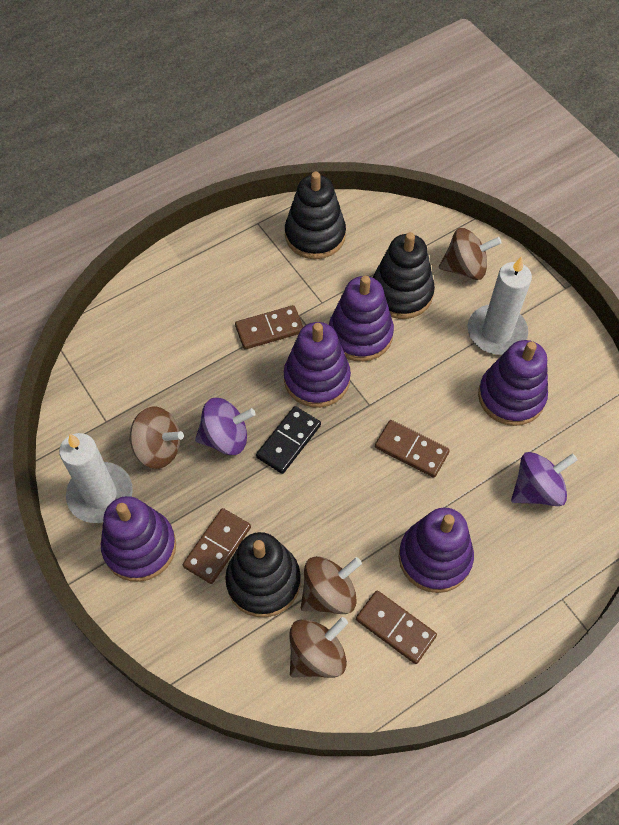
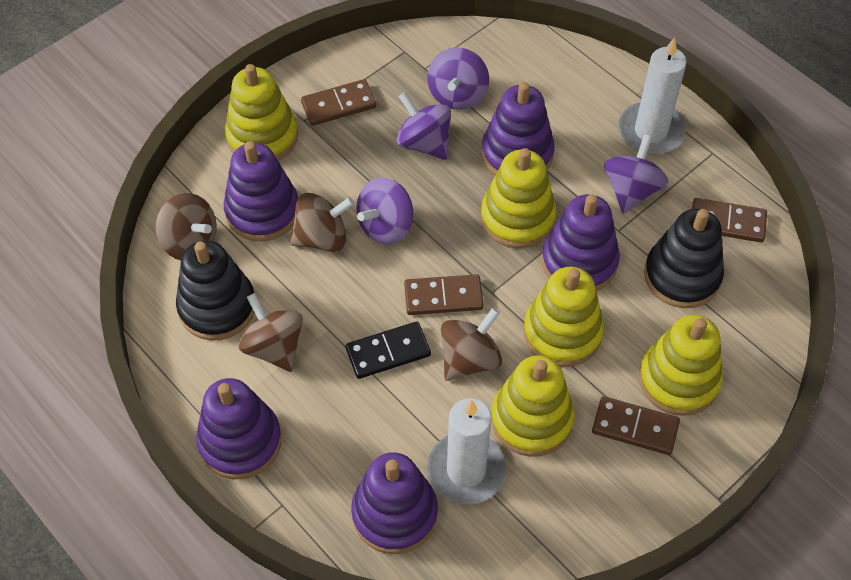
black stacking toy: 3 -> 2
purple spinning top: 2 -> 4
yellow stacking toy: 0 -> 5

